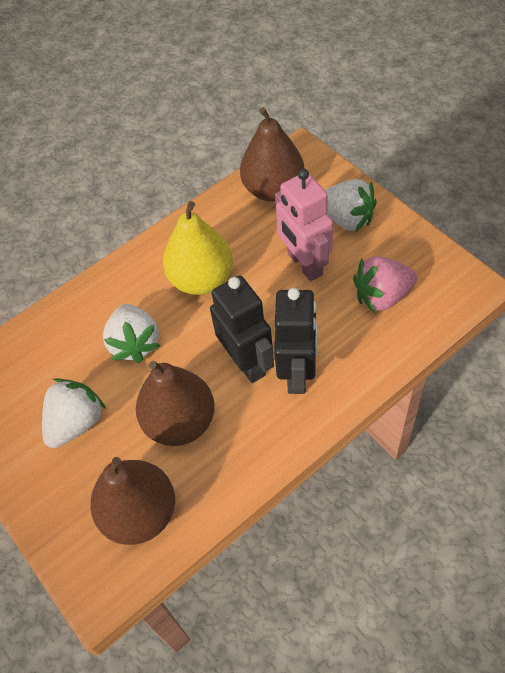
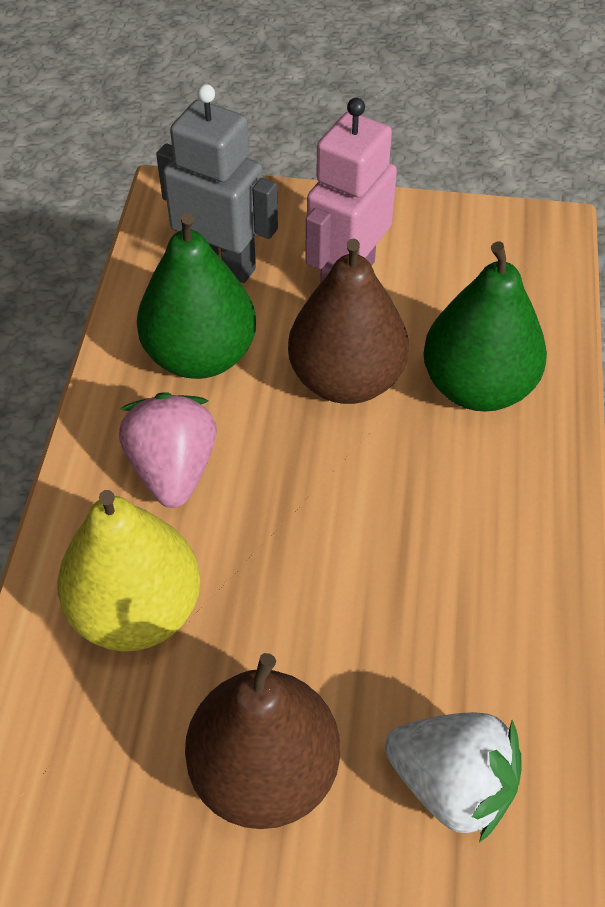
black robot: 2 -> 0
brown pear: 3 -> 2
green pear: 0 -> 2
grey robot: 0 -> 1
white strawberry: 3 -> 1

